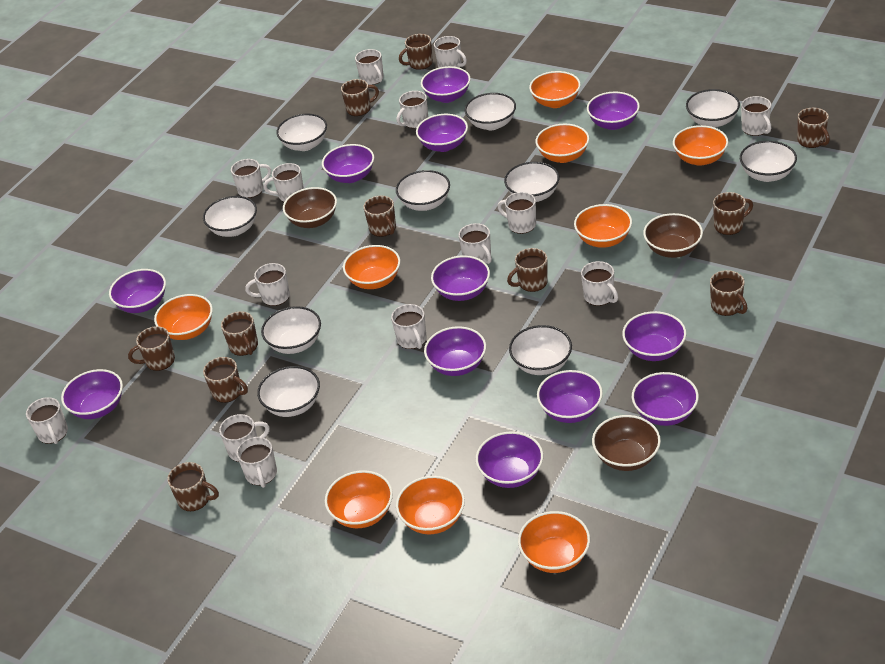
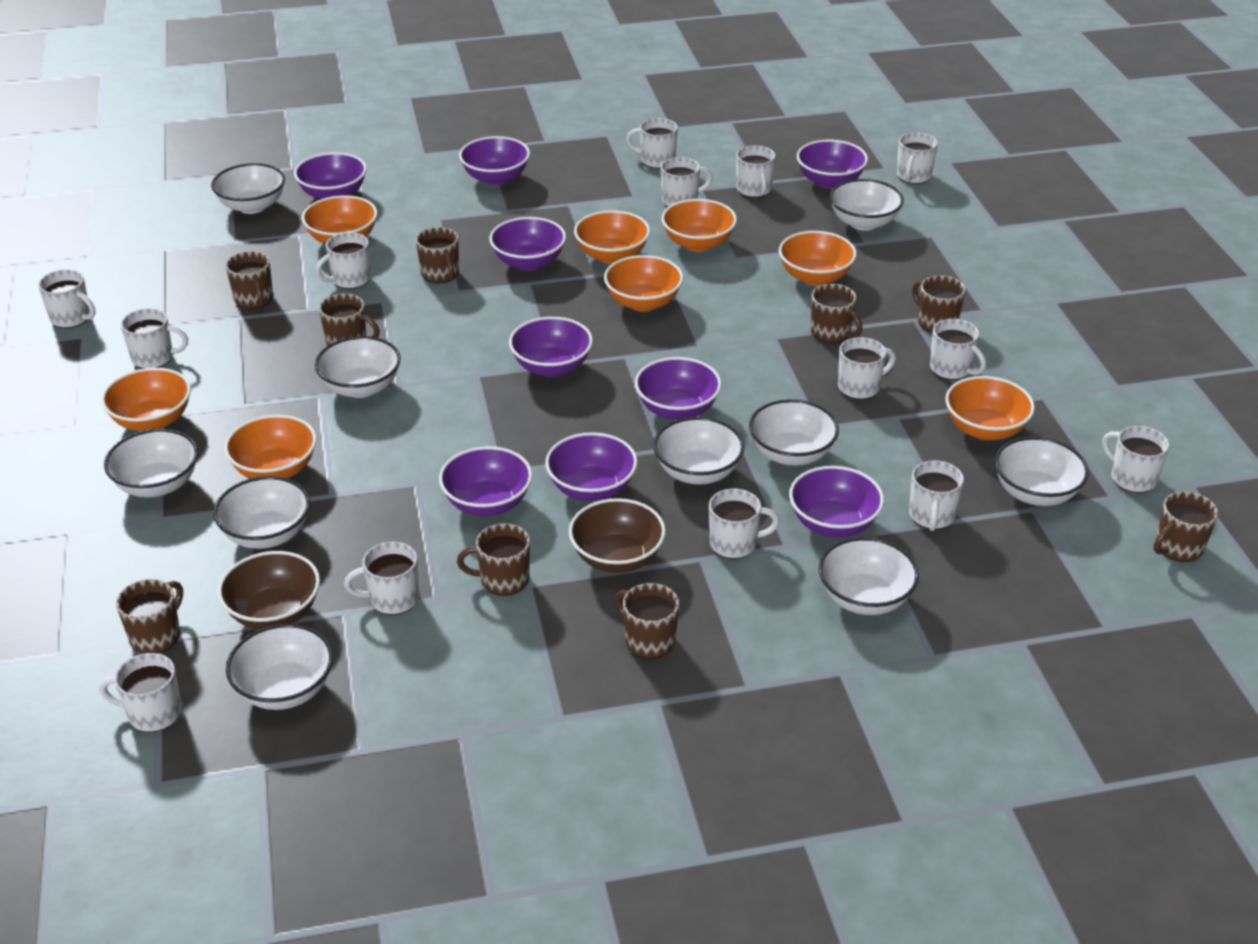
brown bowl: 3 -> 2
brown mug: 11 -> 9
orange bowl: 9 -> 8
purple bowl: 12 -> 9

